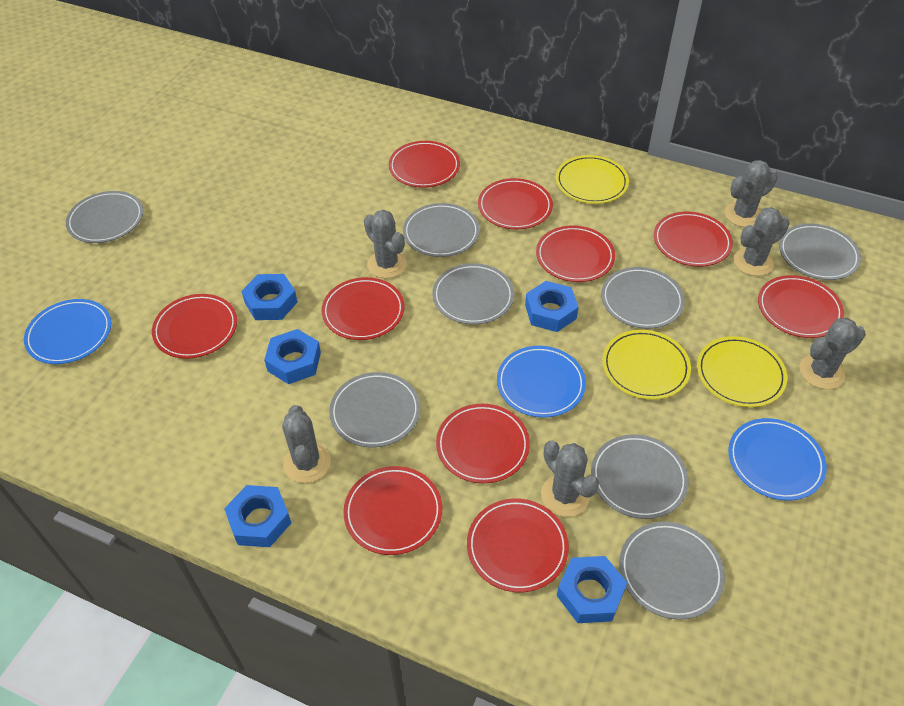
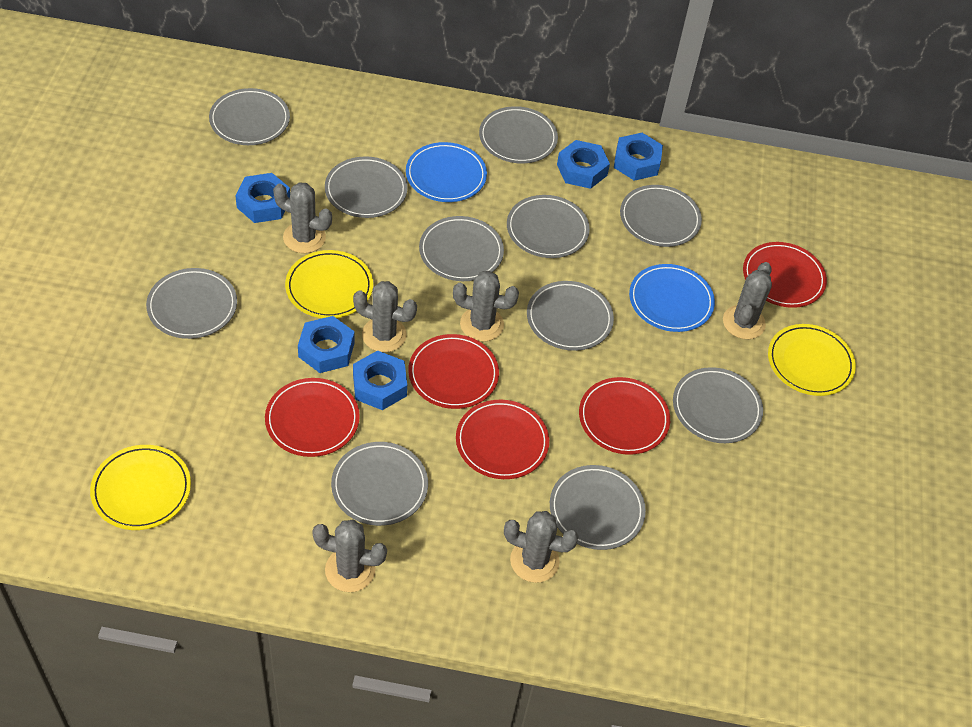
blue plate: 3 -> 2
grey plate: 8 -> 11
red plate: 10 -> 5

